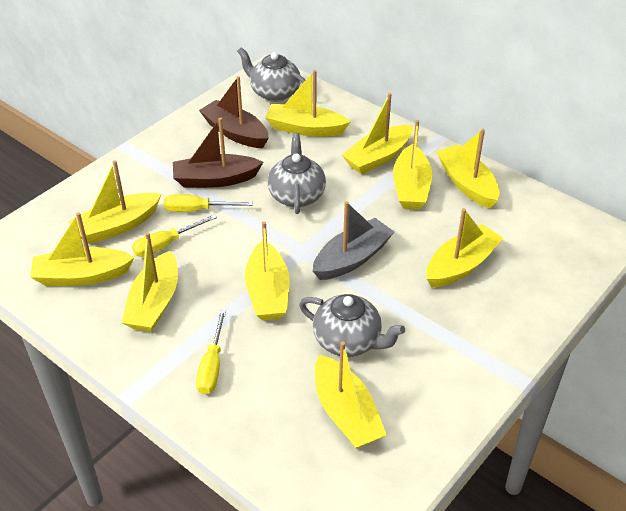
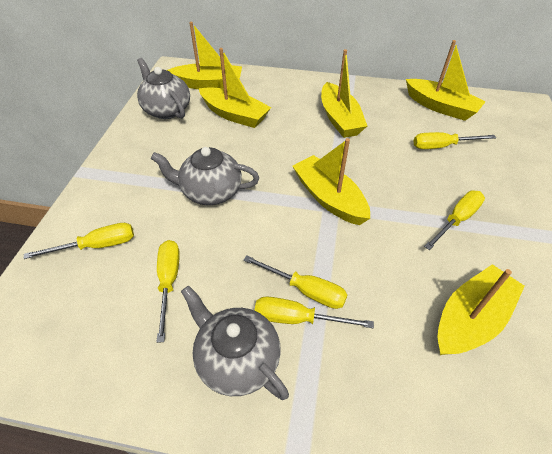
brown boat: 2 -> 0
grey boat: 1 -> 0
yellow boat: 10 -> 6
yellow screwdriver: 3 -> 6

